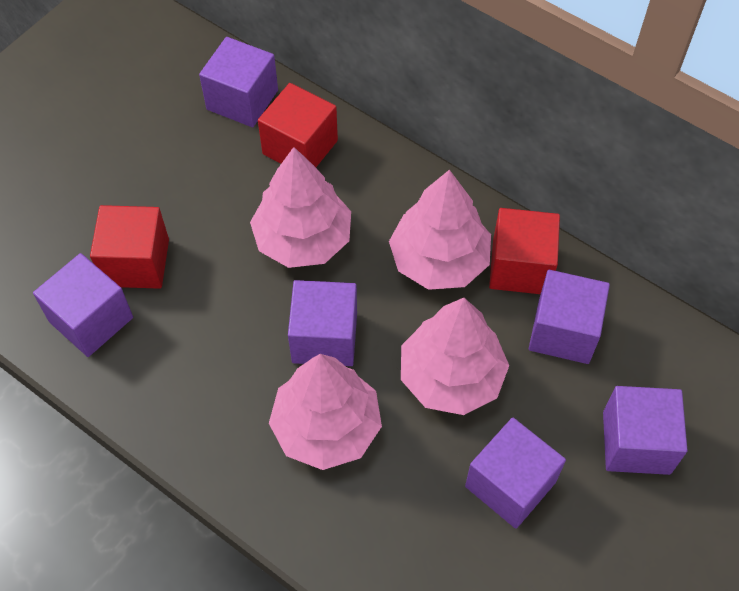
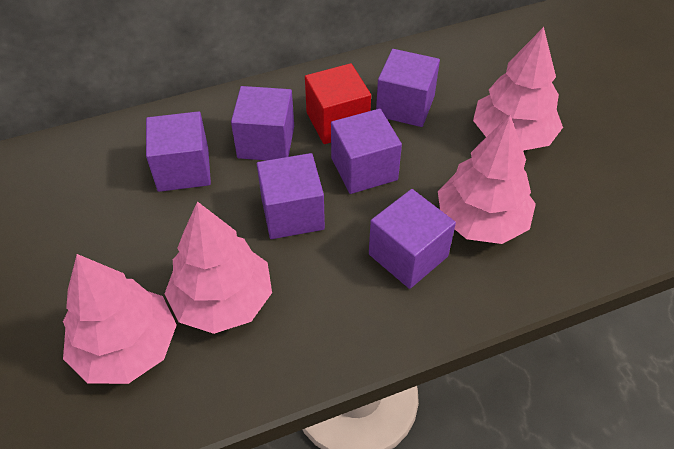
red cube: 3 -> 1

